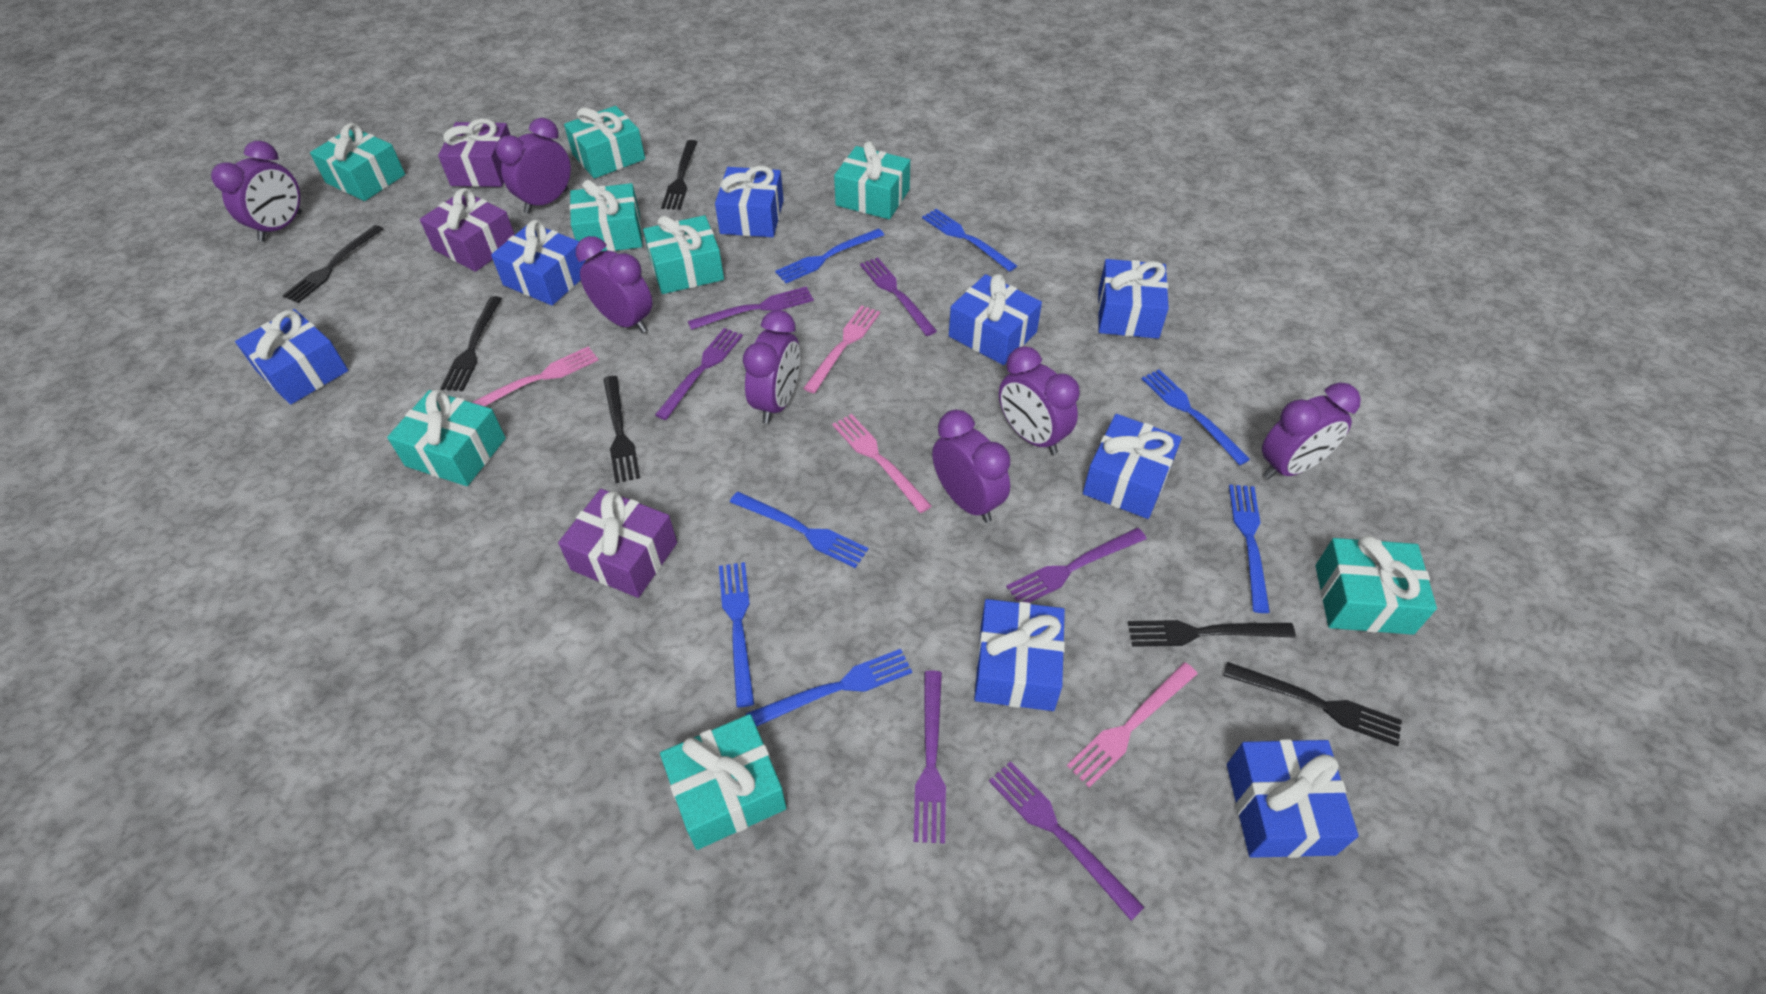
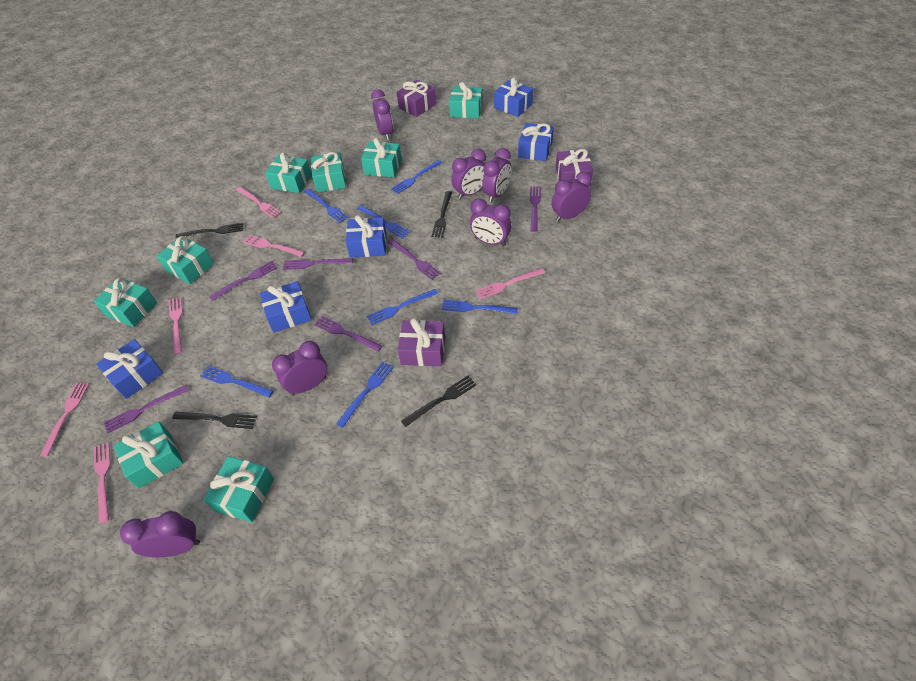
black fork: 6 -> 4
blue gift: 8 -> 5
pink fork: 4 -> 6

